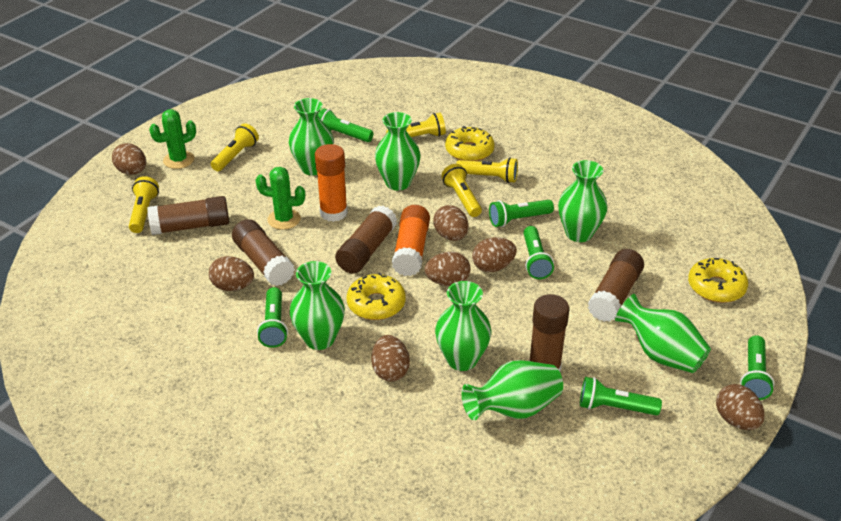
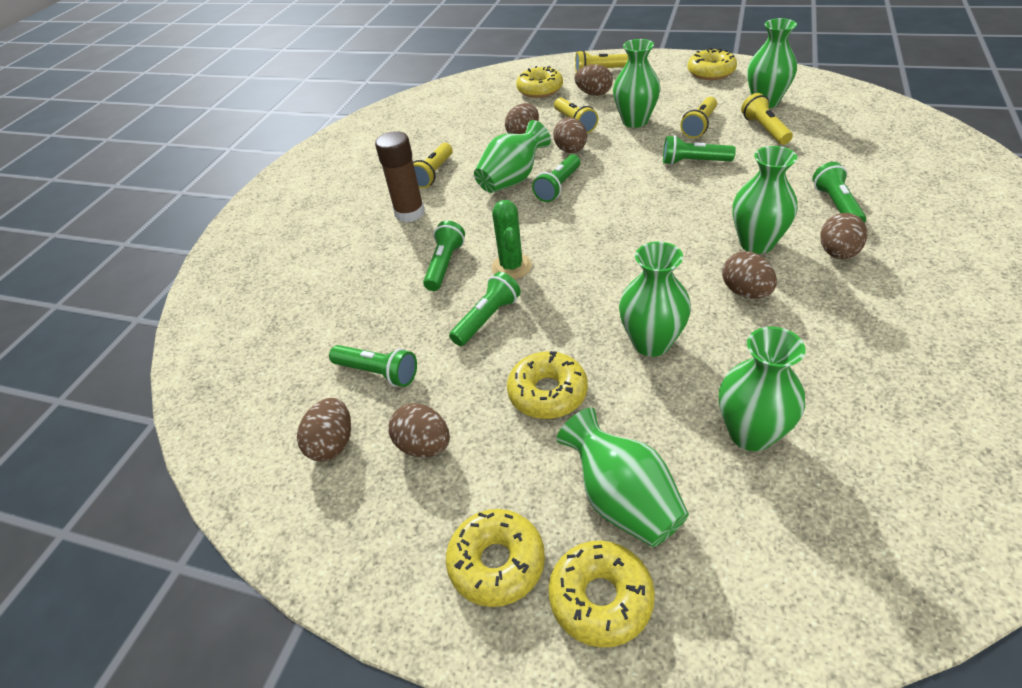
brown glue stick: 5 -> 1
green cactus: 2 -> 1
orange glue stick: 2 -> 0
yellow donut: 3 -> 5

